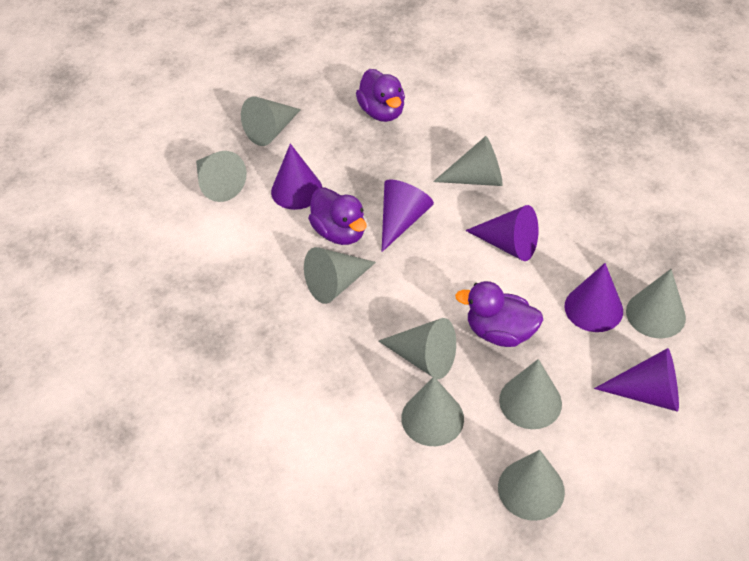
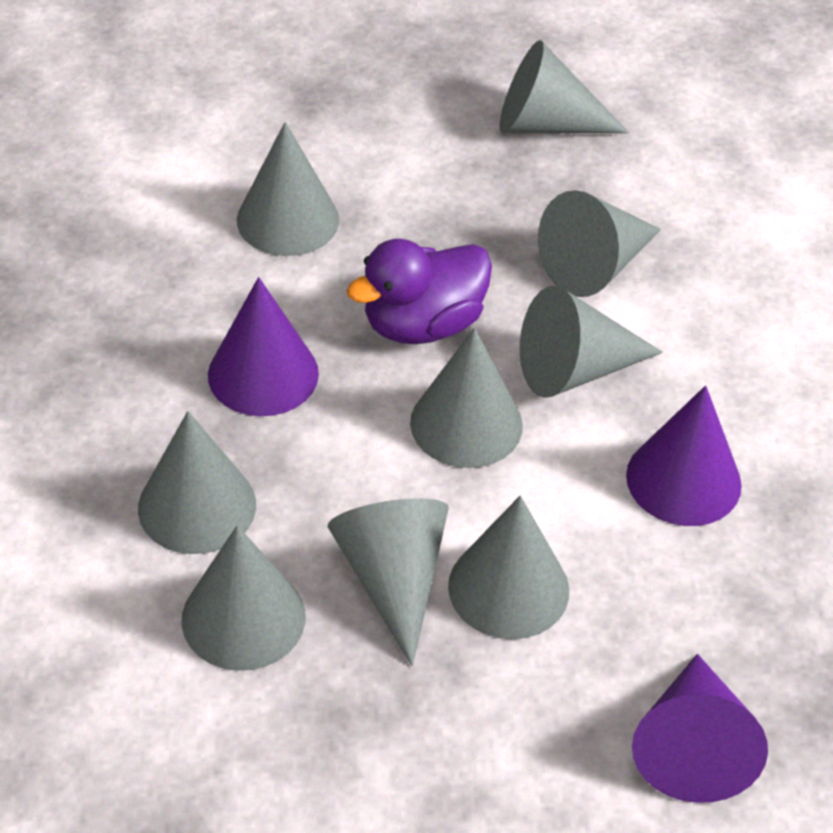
purple cone: 5 -> 3
purple duck: 3 -> 1

